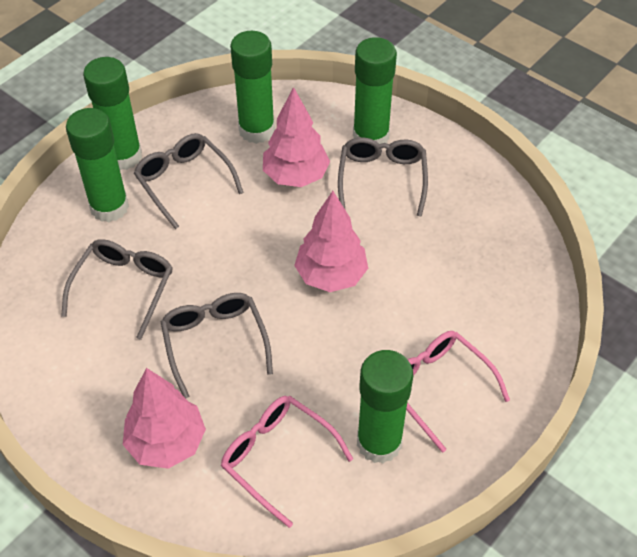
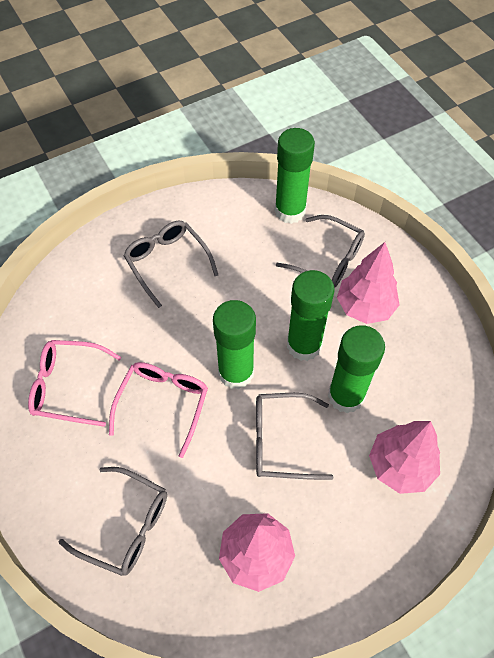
green glue stick: 5 -> 4

